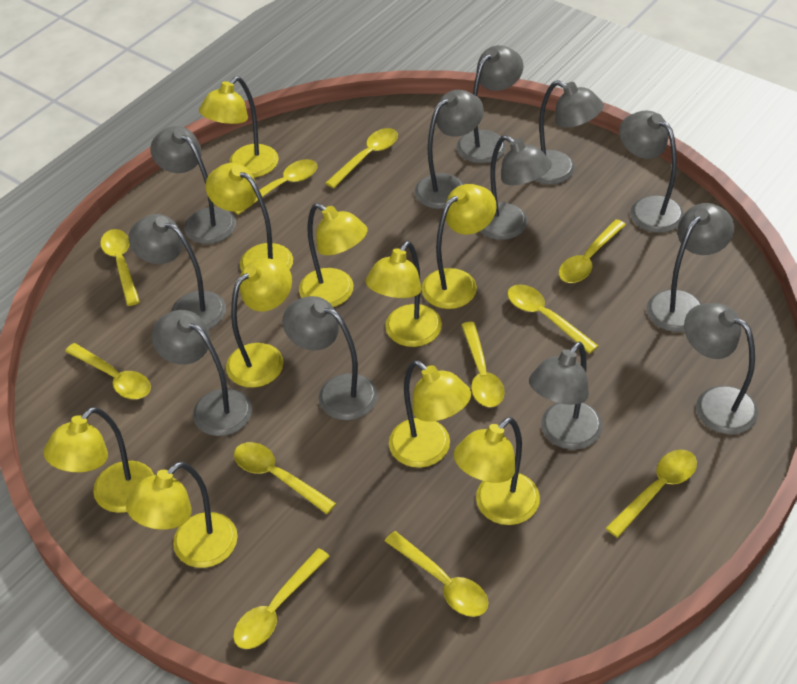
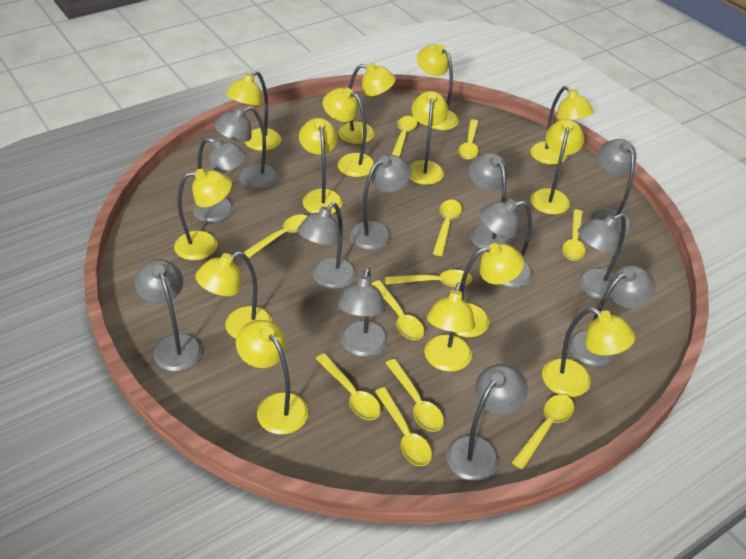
yellow lamp: 10 -> 14

